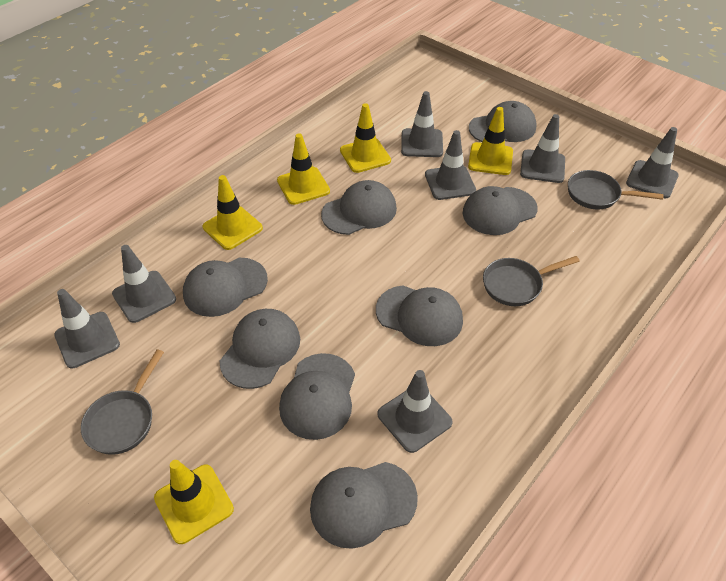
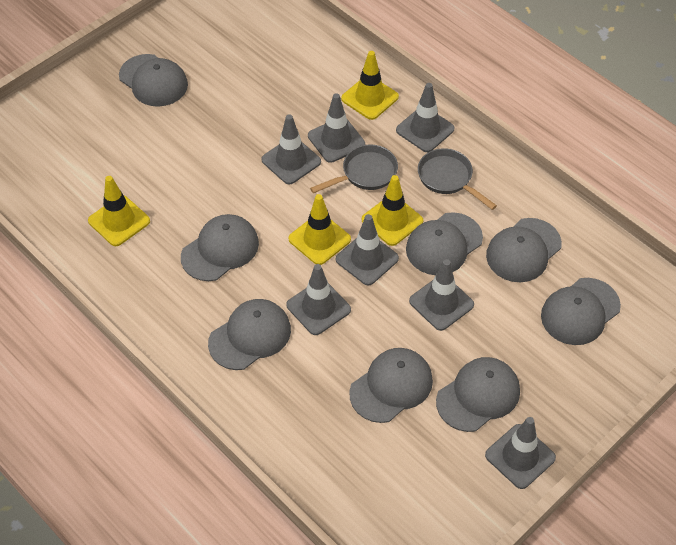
grey pan: 3 -> 2
yellow traffic cone: 5 -> 4

